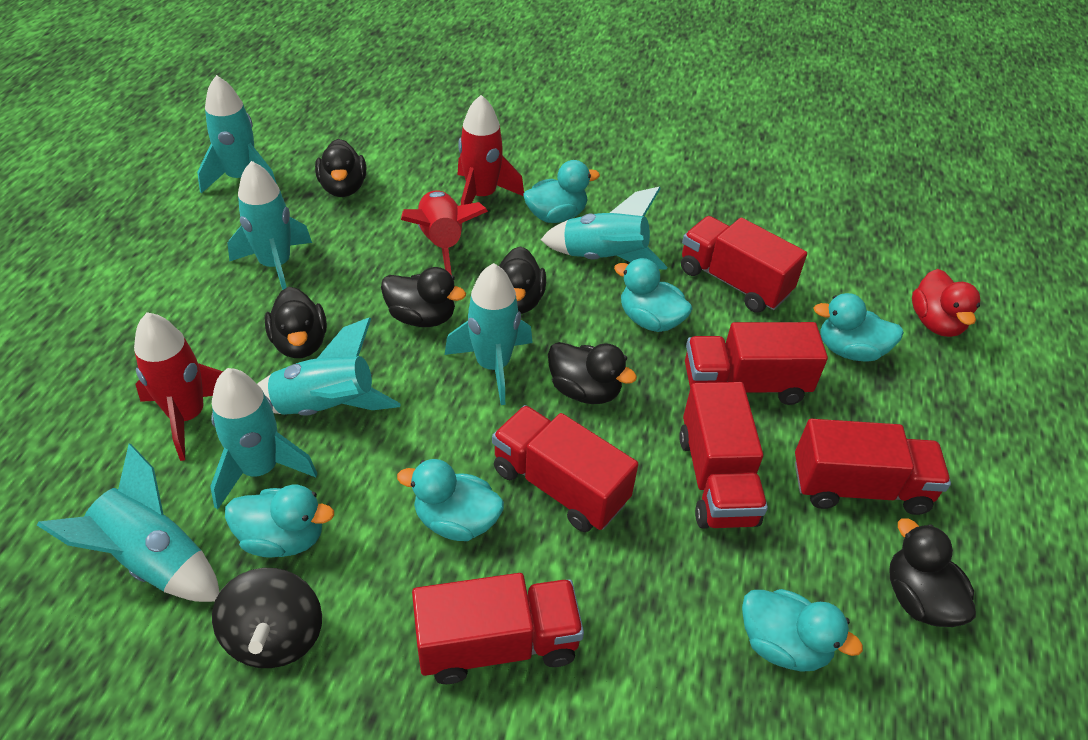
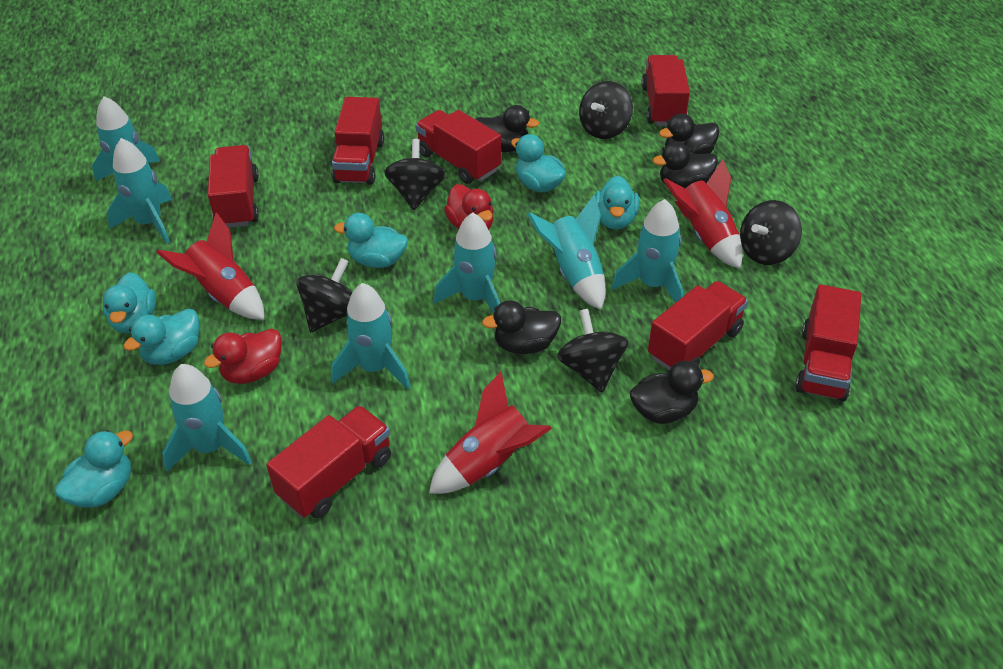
black duck: 6 -> 5
black spinning top: 1 -> 5
red duck: 1 -> 2
red truck: 6 -> 7

